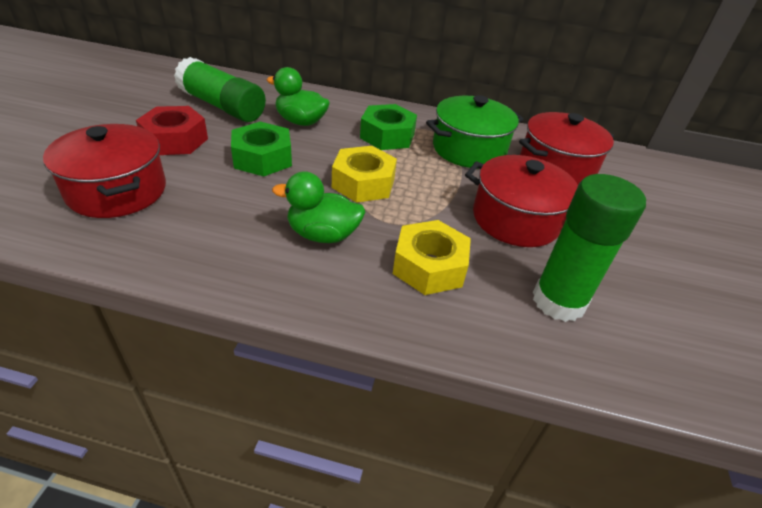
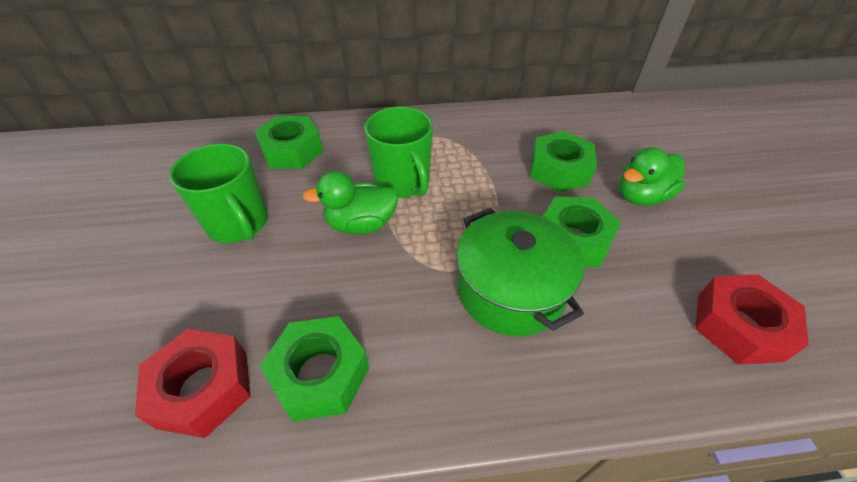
green glue stick: 2 -> 0
green mug: 0 -> 2
green nut: 2 -> 4
red nut: 1 -> 2
red pot: 3 -> 0
yellow nut: 2 -> 0

